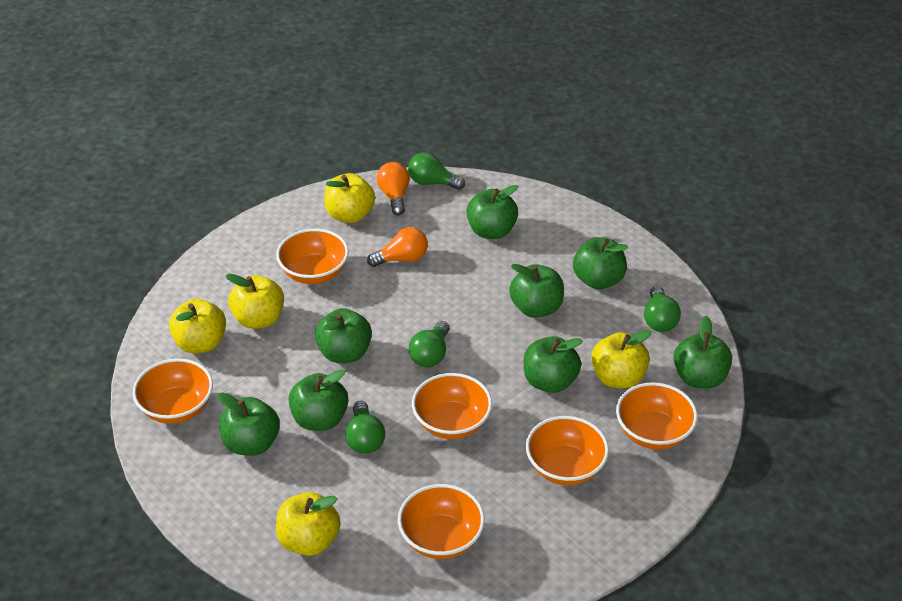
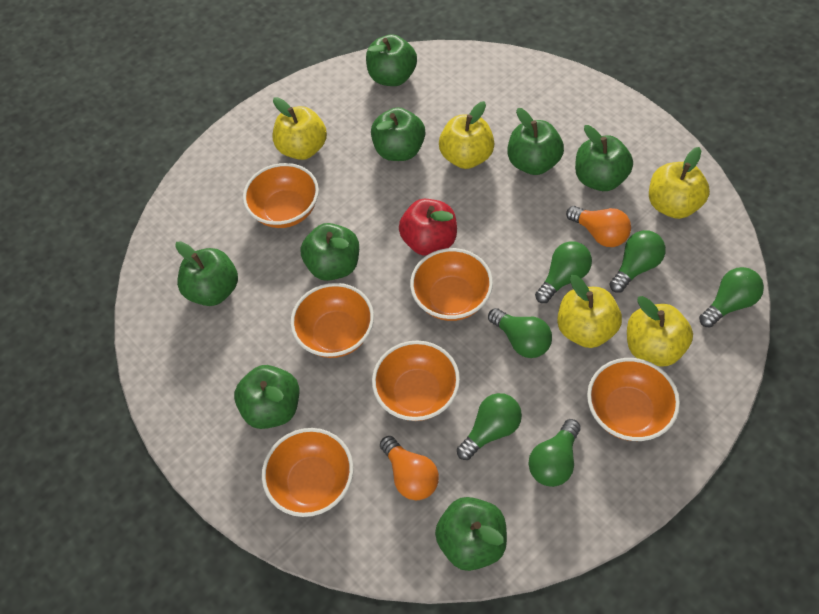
green light bulb: 4 -> 6
red apple: 0 -> 1

